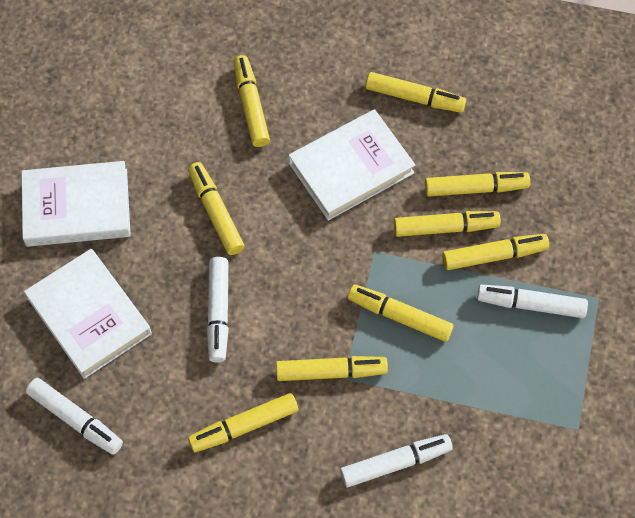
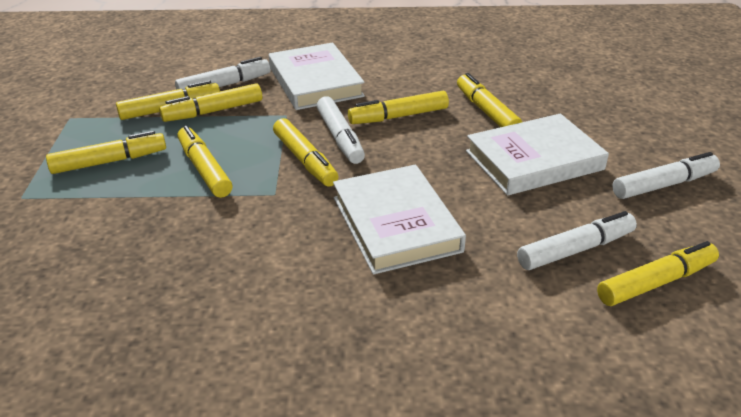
yellow marker: 9 -> 8

